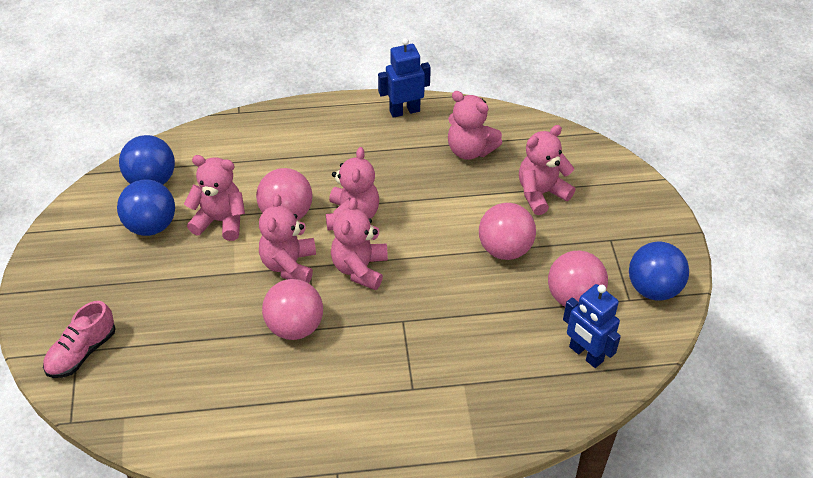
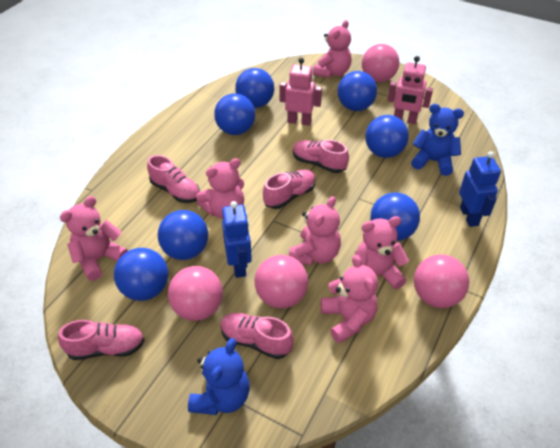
blue ball: 3 -> 7
blue teddy bear: 0 -> 2
pink robot: 0 -> 2
pink shoe: 1 -> 5

